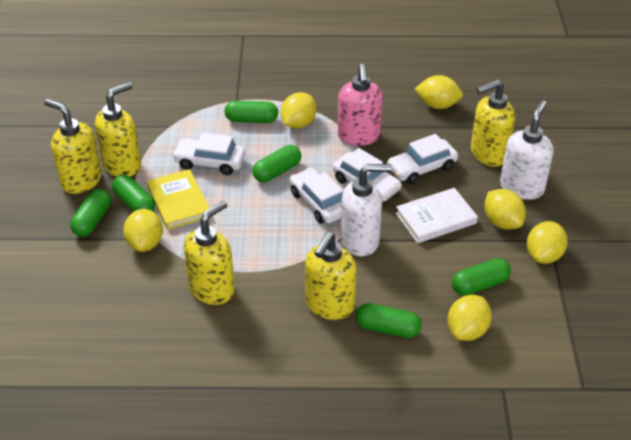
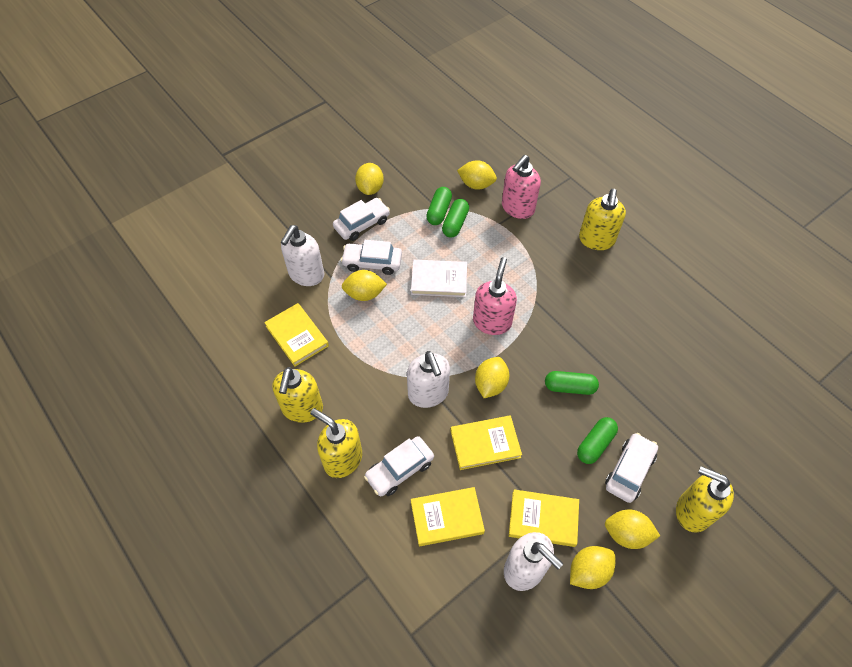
green capsule: 6 -> 4
pink soap dispenser: 1 -> 2
white soap dispenser: 2 -> 3
yellow book: 1 -> 4
yellow soap dispenser: 5 -> 4

